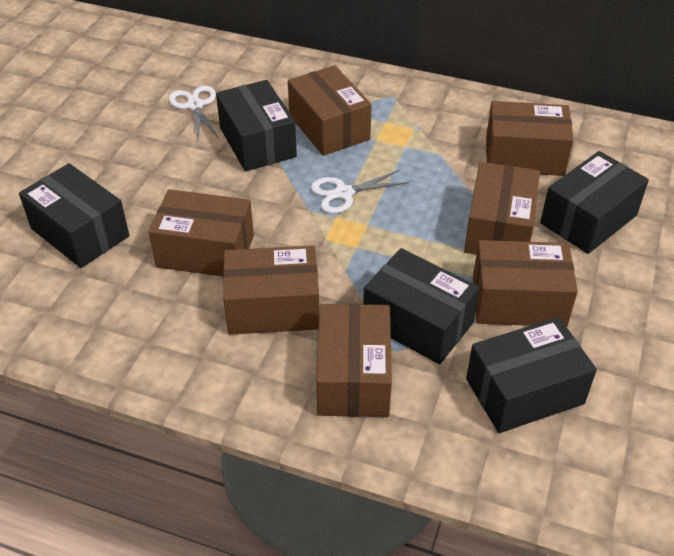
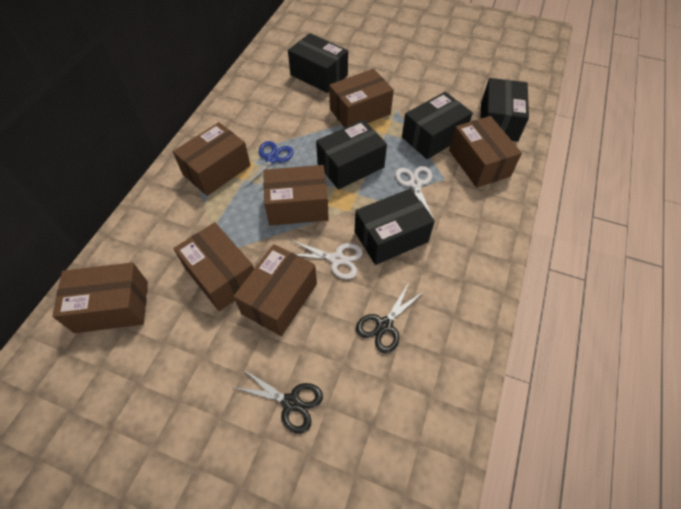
black scissors: 0 -> 2
blue scissors: 0 -> 1

